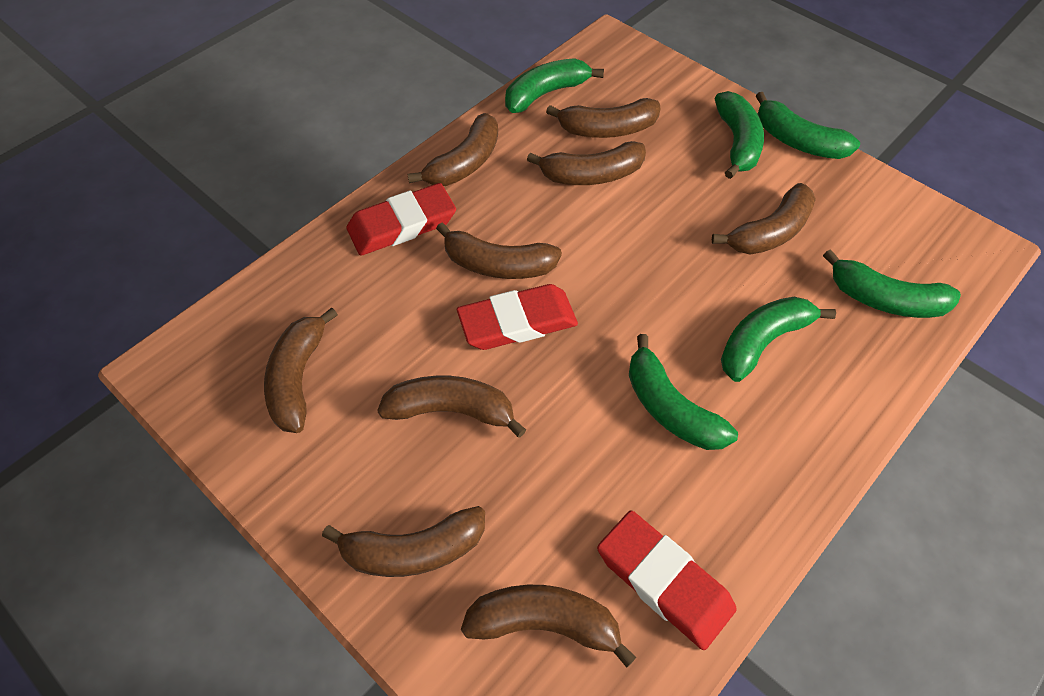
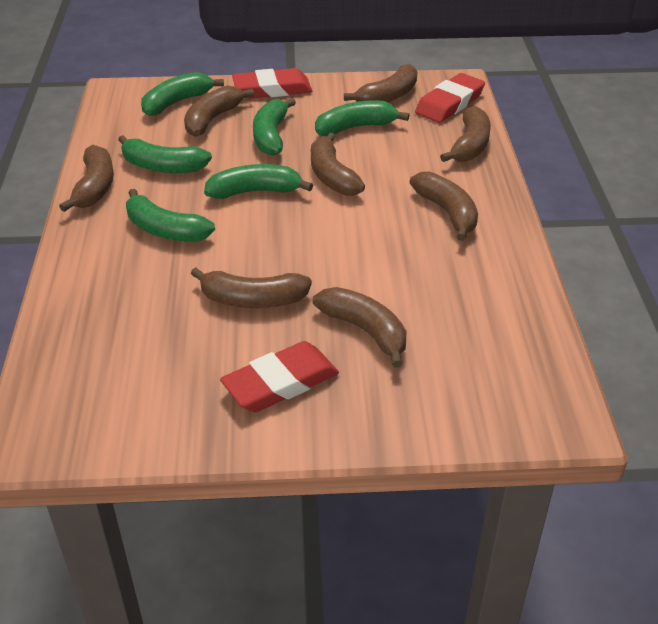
brown banana: 9 -> 8

